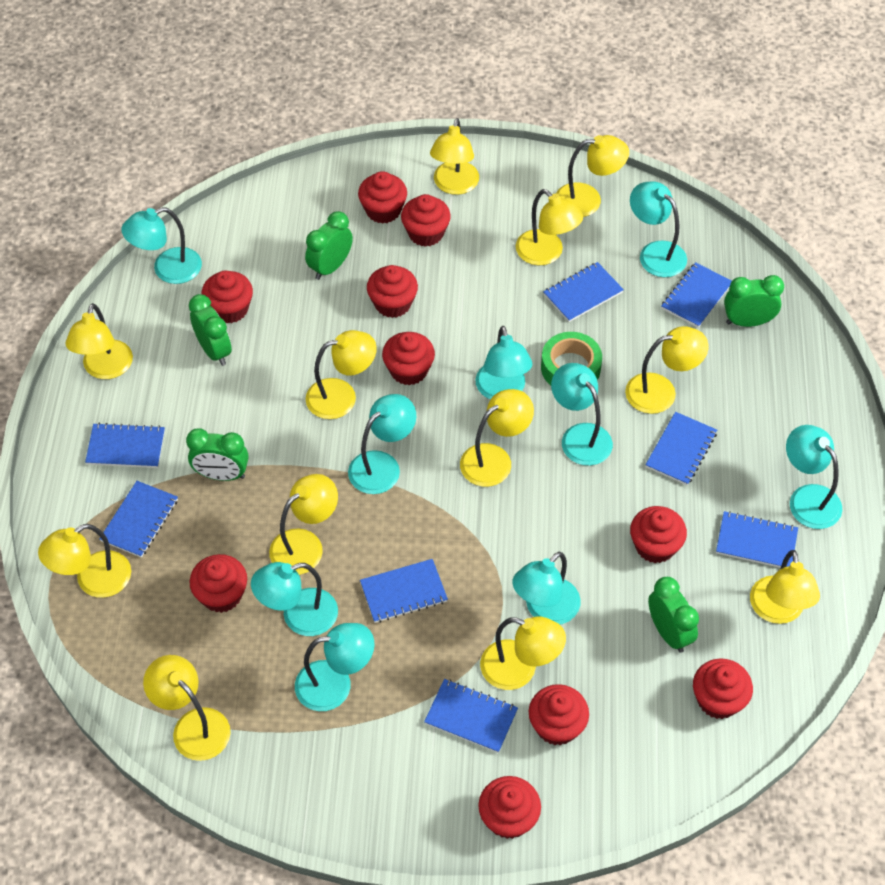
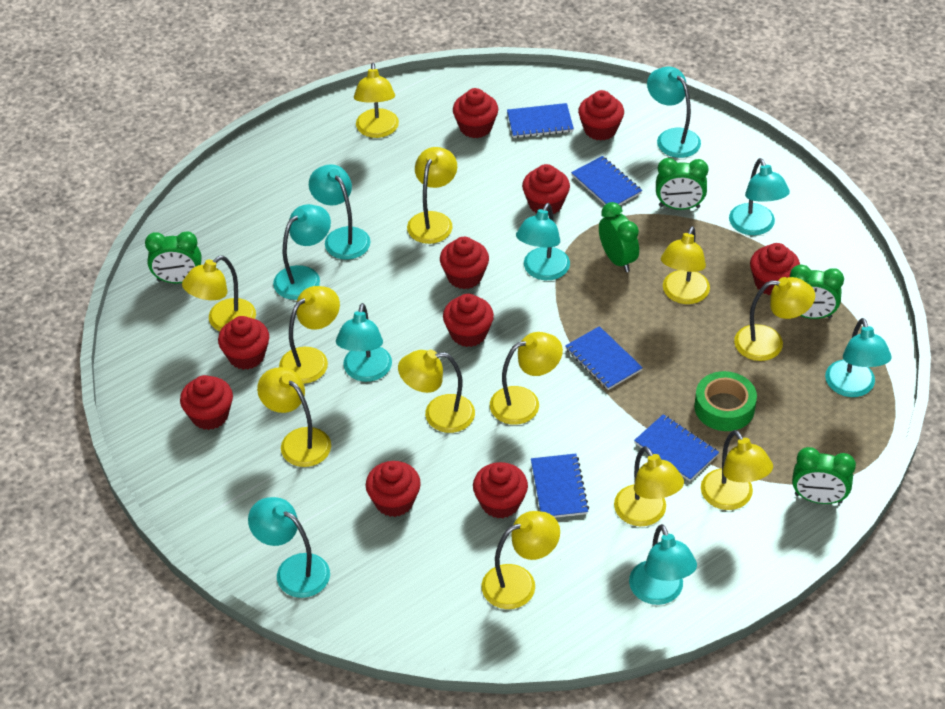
blue notebook: 8 -> 5

